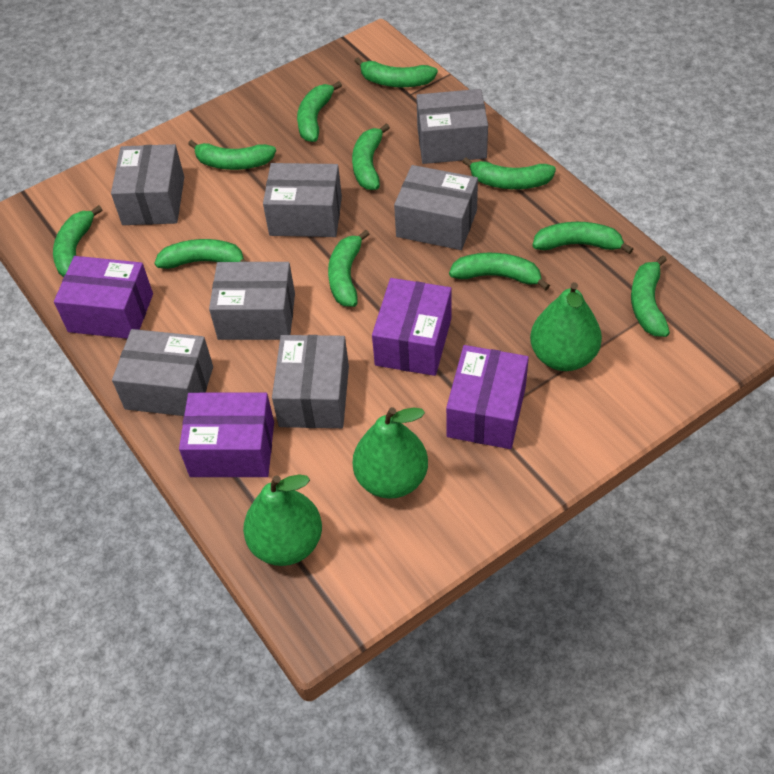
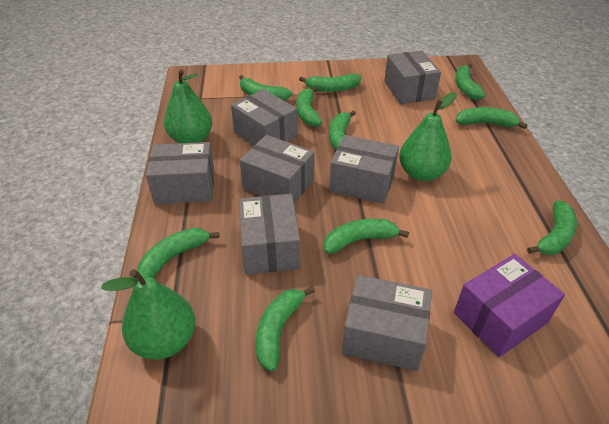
green banana: 11 -> 10
purple box: 4 -> 1

